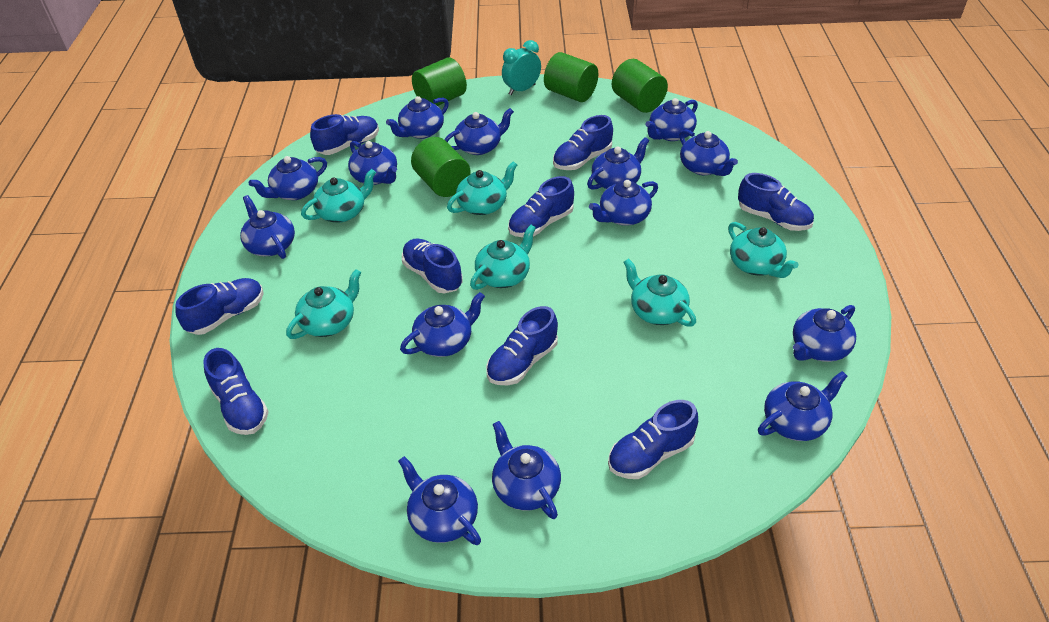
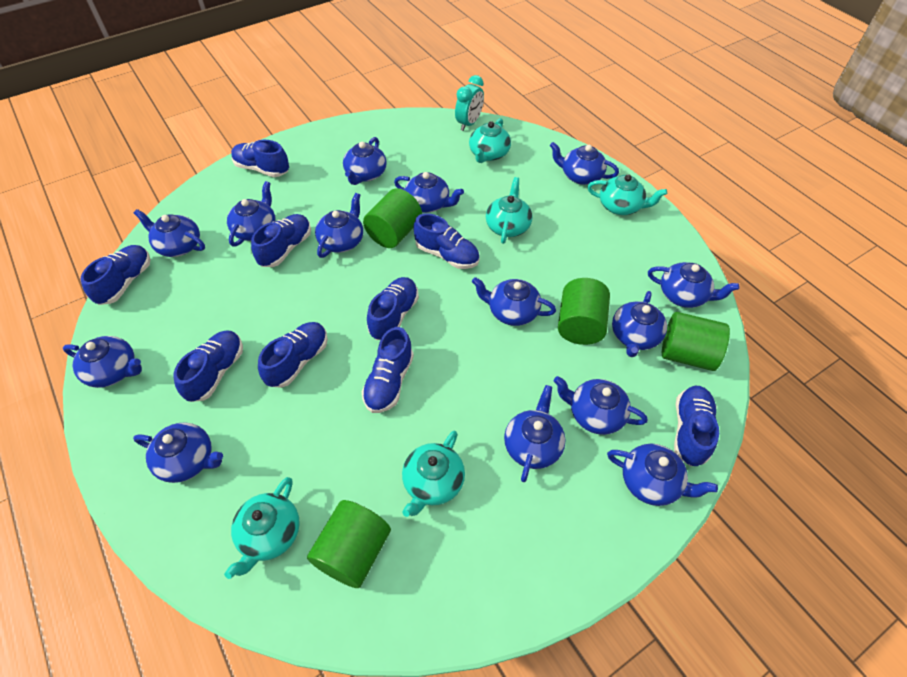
turquoise teapot: 6 -> 5

